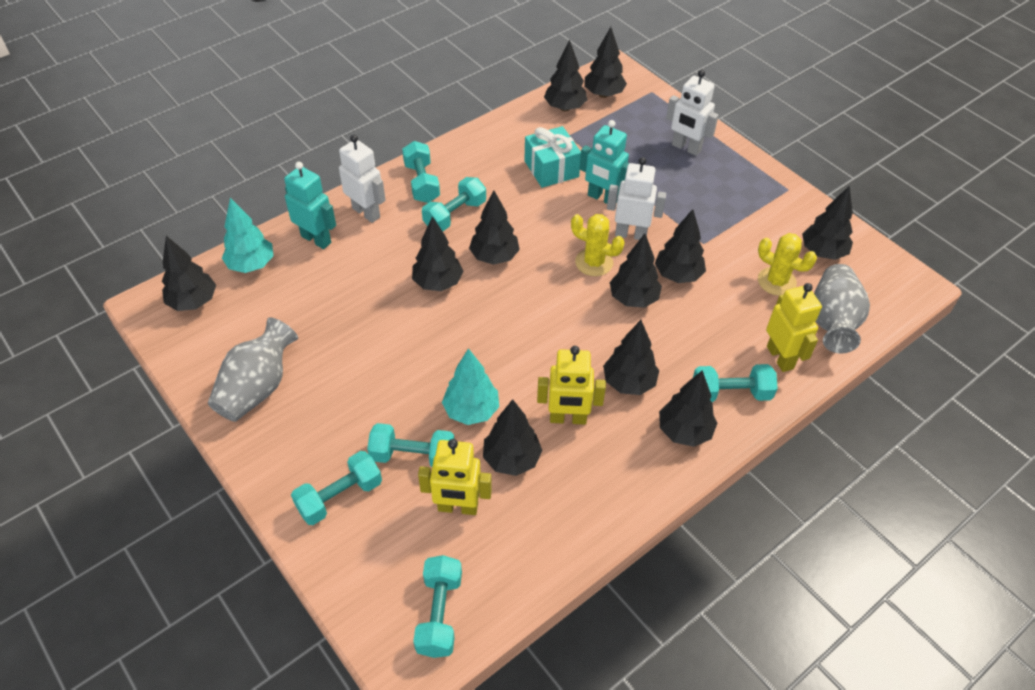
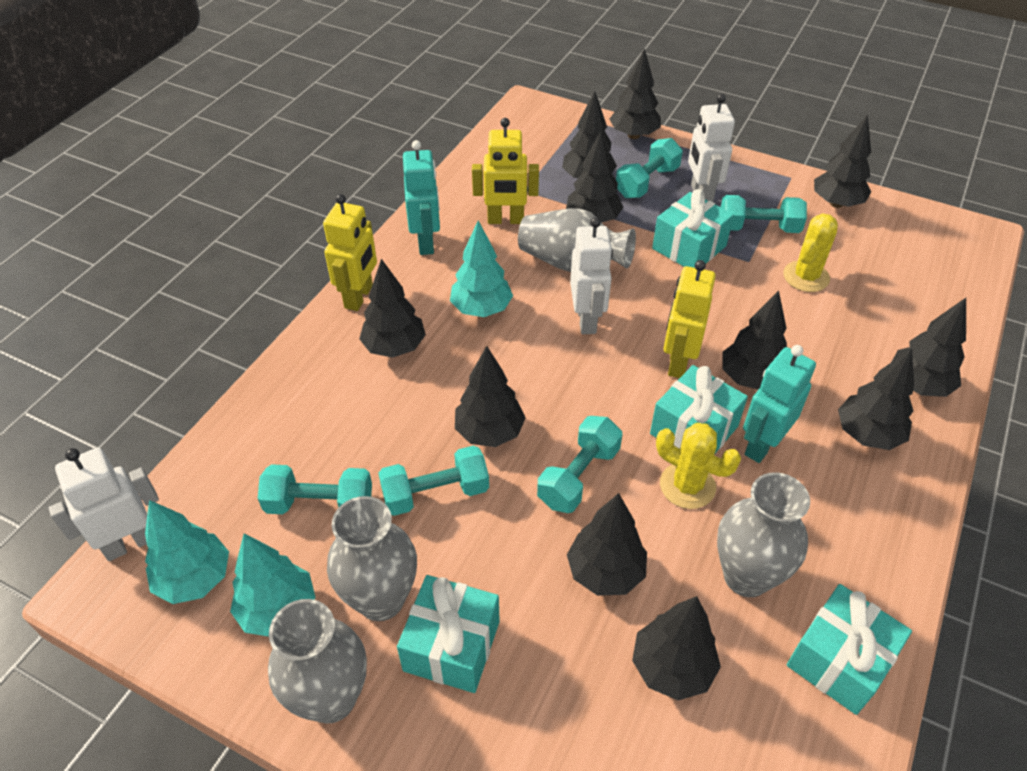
grey vase: 2 -> 4
turquoise dumbbell: 6 -> 5
turquoise gift: 1 -> 4
turquoise tree: 2 -> 3

